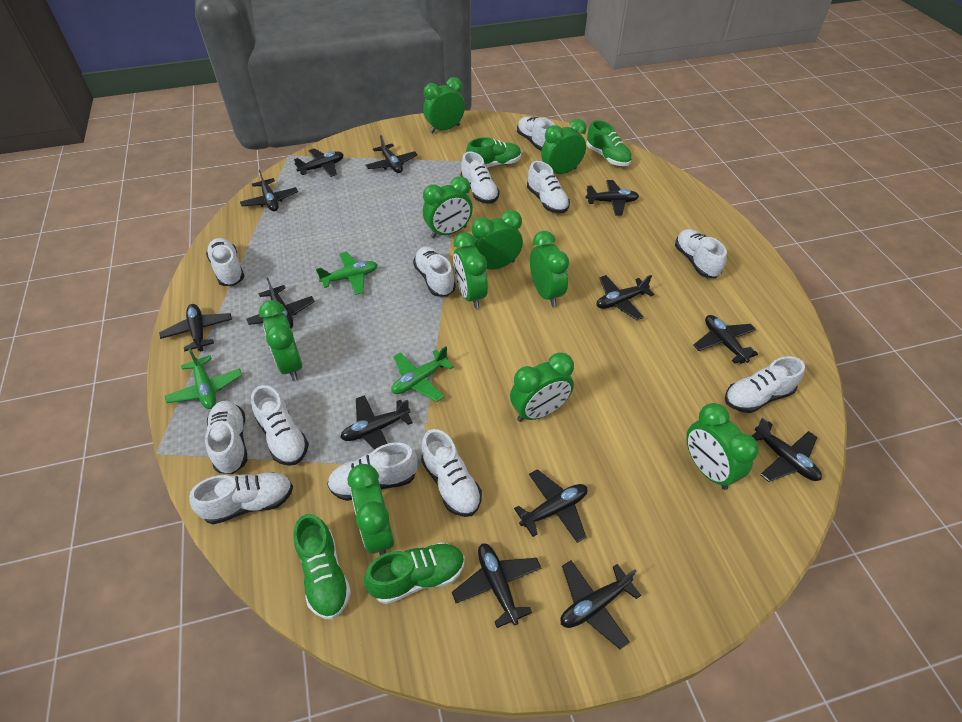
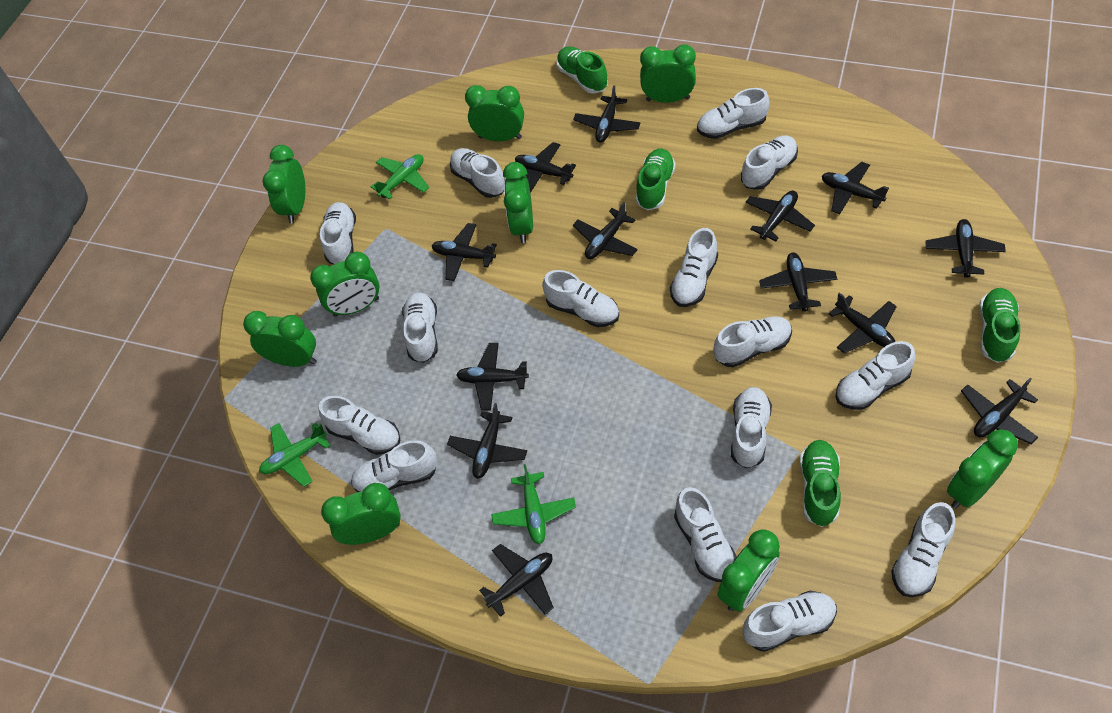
green clock: 10 -> 9
white shoe: 12 -> 15

